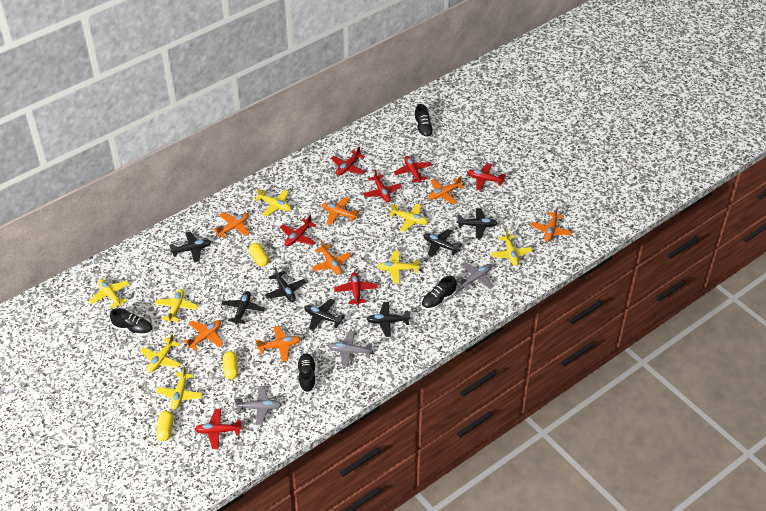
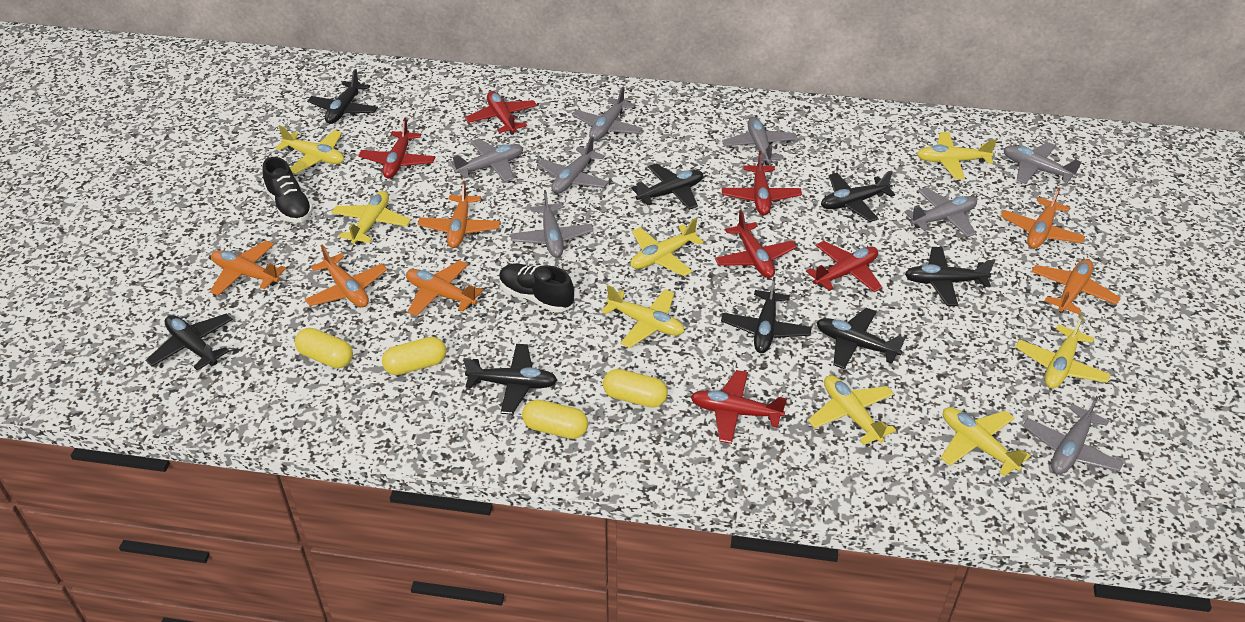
black plane: 7 -> 8
black shoe: 4 -> 2
grey plane: 3 -> 8
orange plane: 7 -> 6
red plane: 7 -> 6
yellow capsule: 3 -> 4

